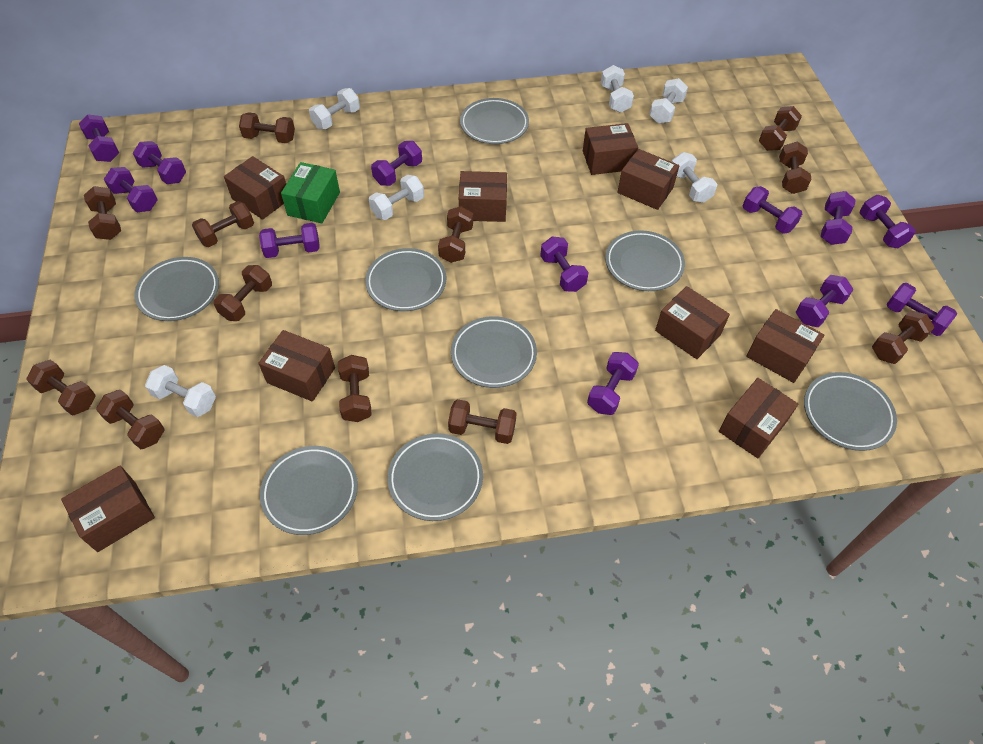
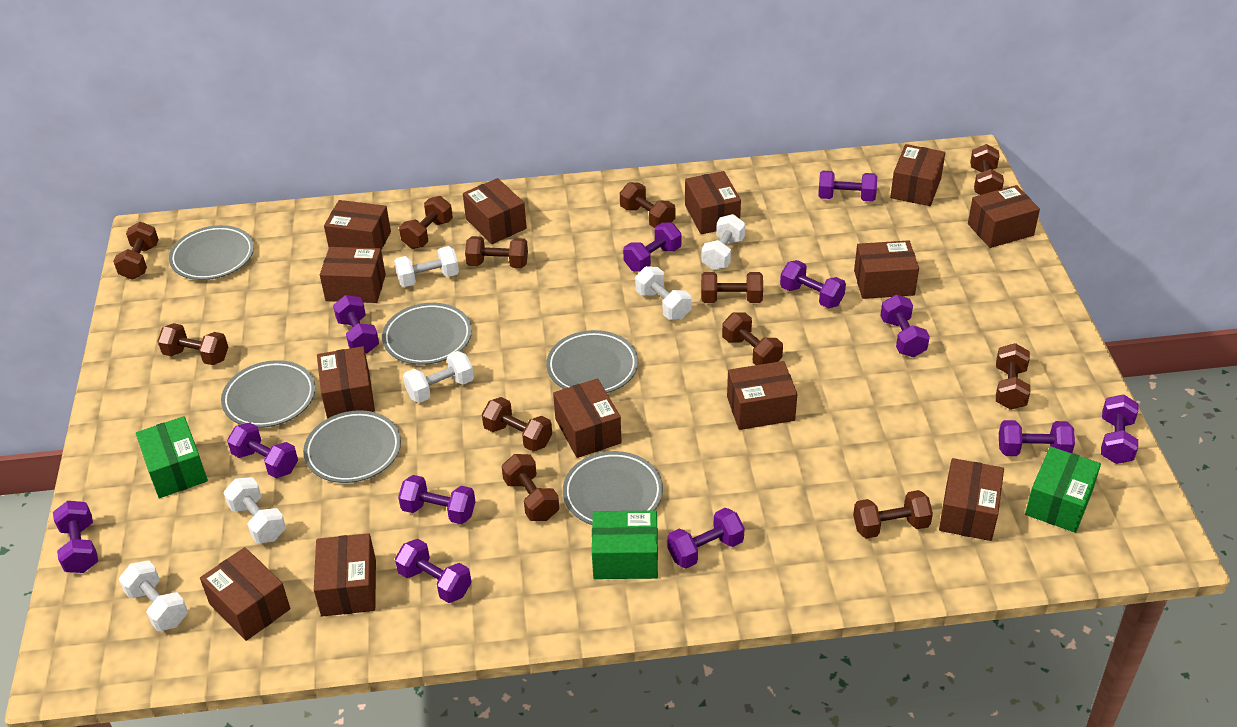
brown box: 9 -> 13
green box: 1 -> 3
grey plate: 8 -> 6

